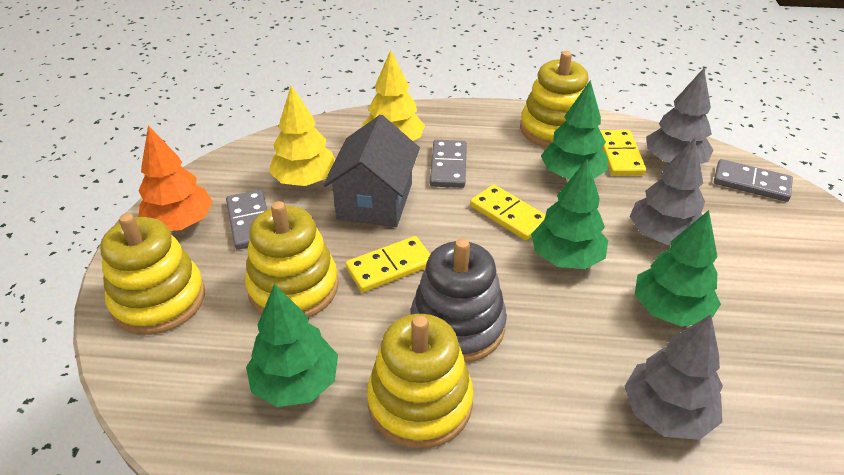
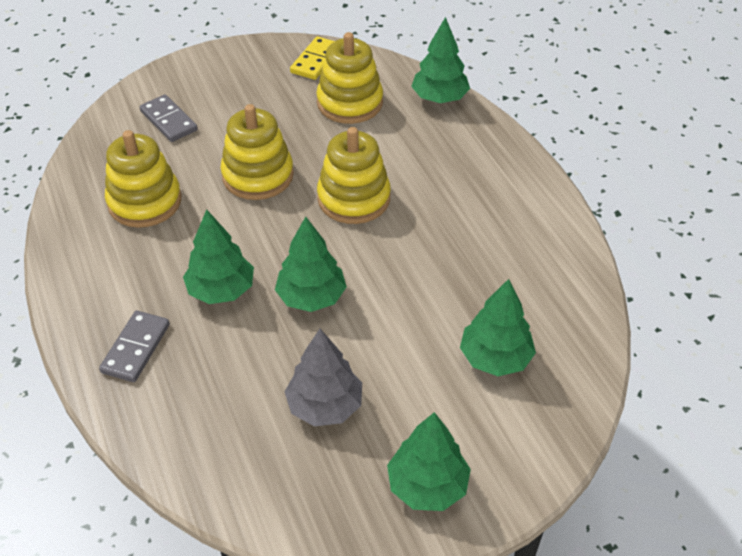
green tree: 4 -> 5
grey domino: 3 -> 2
grey house: 1 -> 0
grey stacking toy: 1 -> 0
grey tree: 3 -> 1
orange tree: 1 -> 0
yellow domino: 3 -> 1
yellow tree: 2 -> 0

